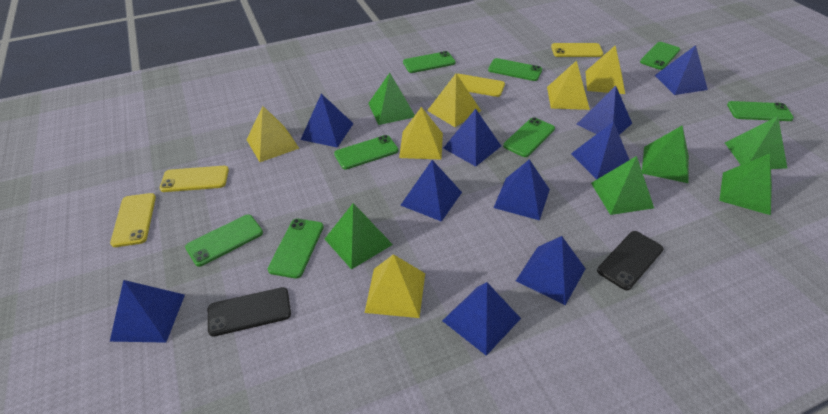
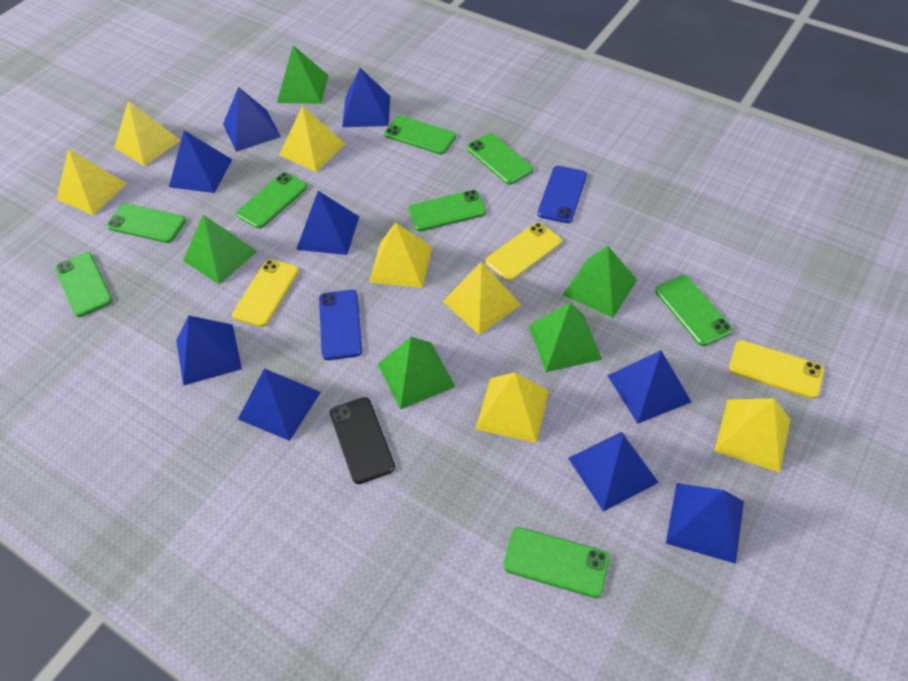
black phone: 2 -> 1
blue phone: 0 -> 2
blue pyramid: 10 -> 9
green pyramid: 6 -> 5
yellow phone: 4 -> 3
yellow pyramid: 6 -> 7

